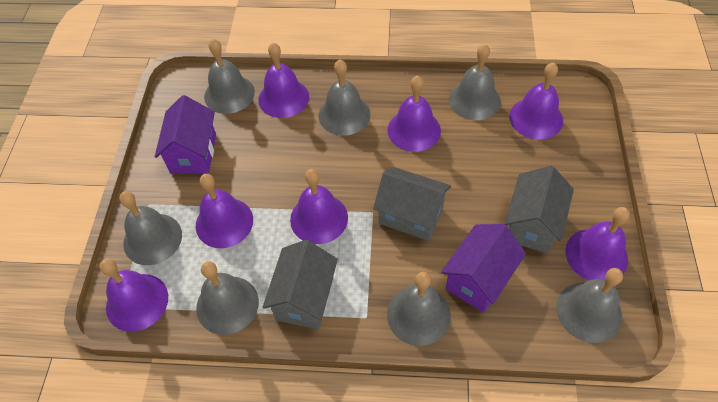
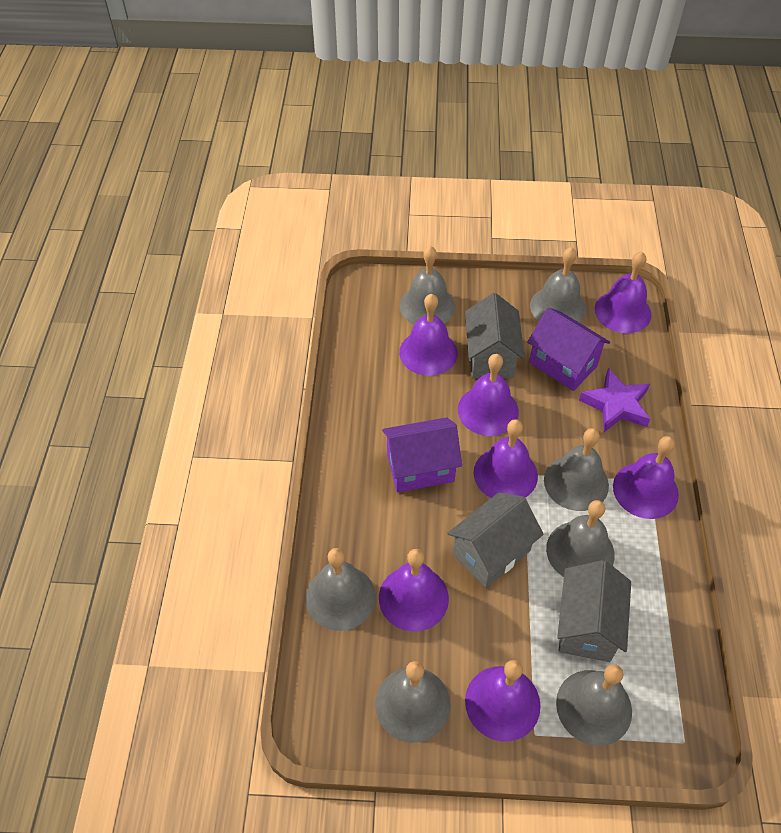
purple star: 0 -> 1

